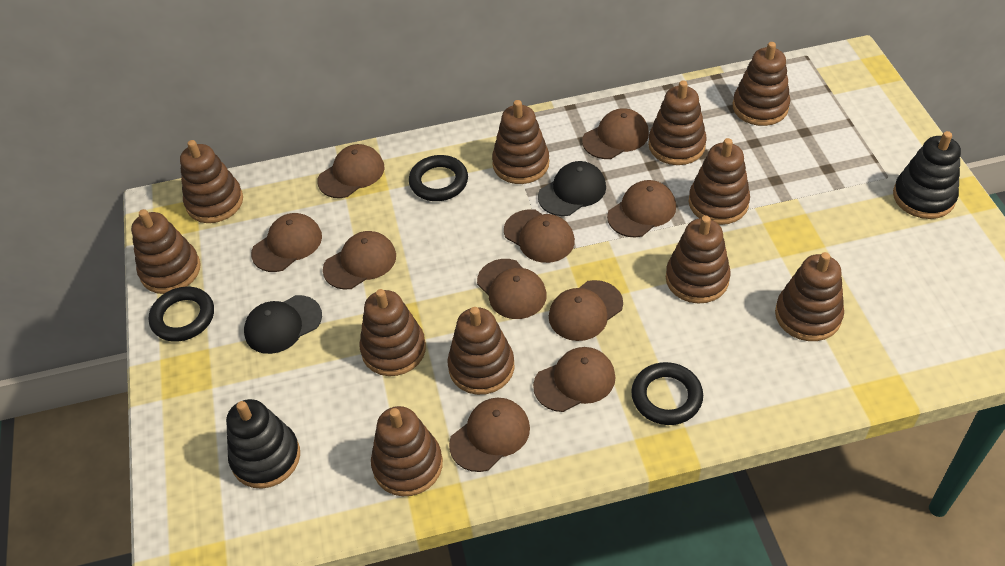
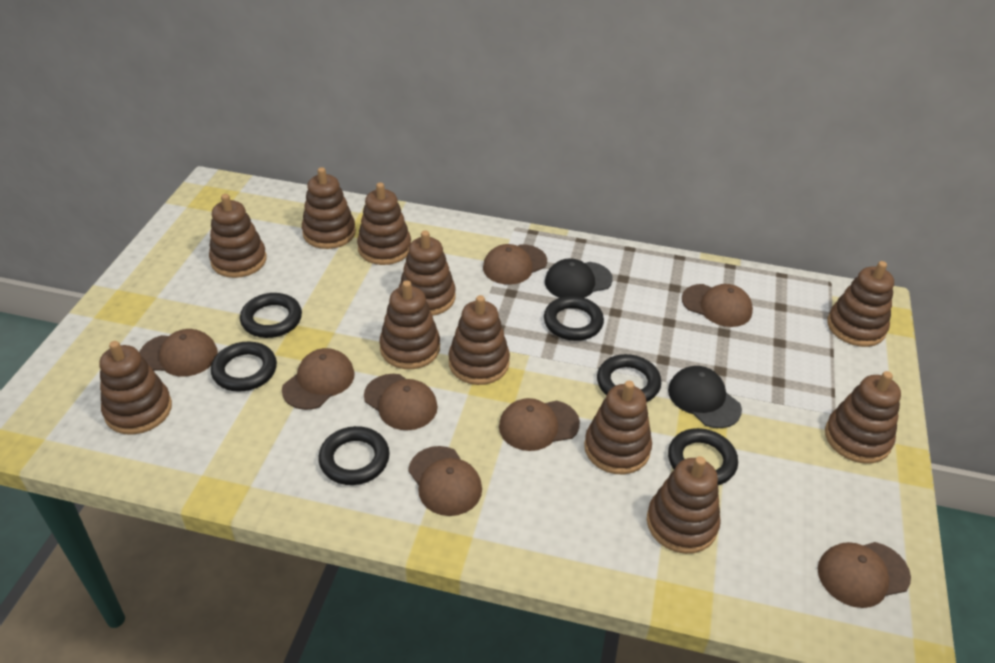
black ring: 3 -> 6
black stacking toy: 2 -> 0
brown cap: 10 -> 8

